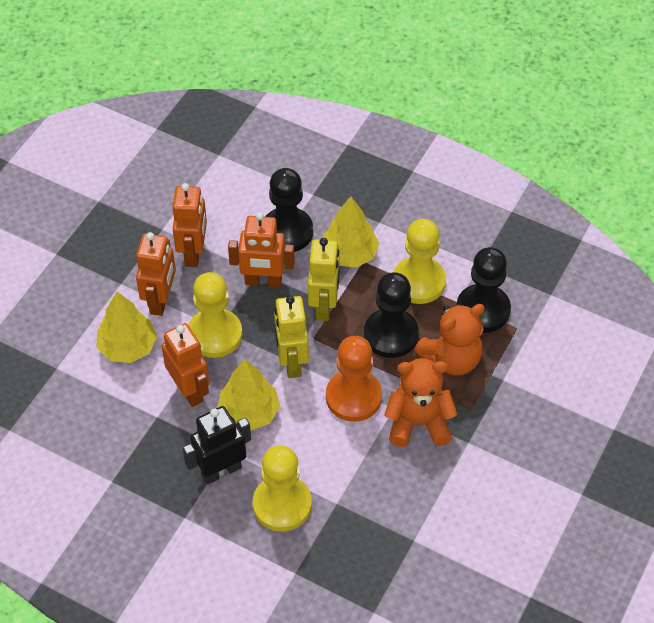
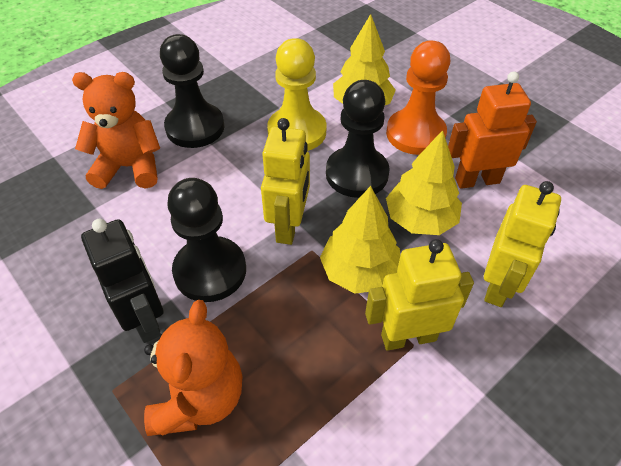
orange robot: 4 -> 1
yellow pawn: 3 -> 1
yellow robot: 2 -> 3

